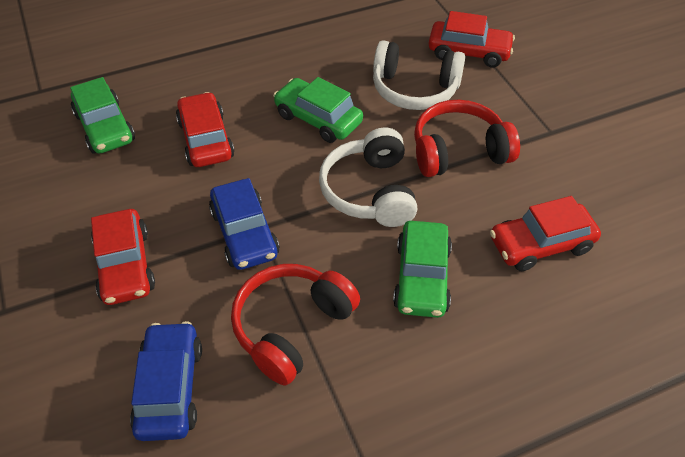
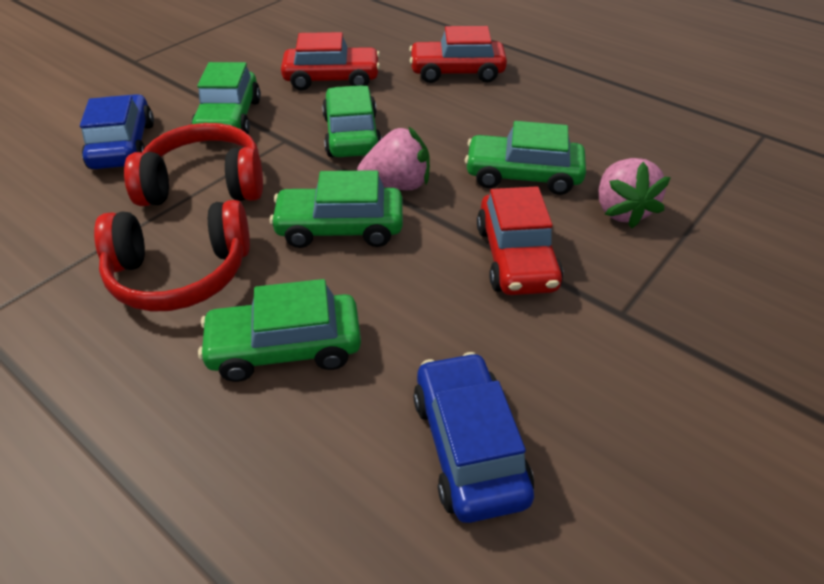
green car: 3 -> 5
pink strawberry: 0 -> 2
red car: 4 -> 3
white headphones: 2 -> 0

